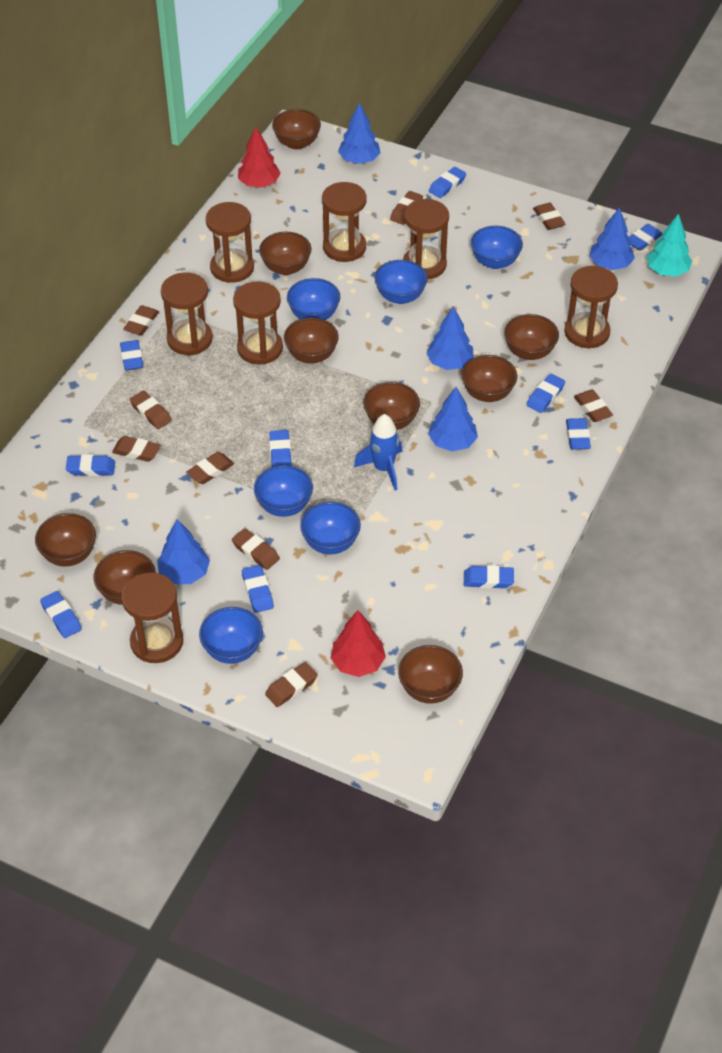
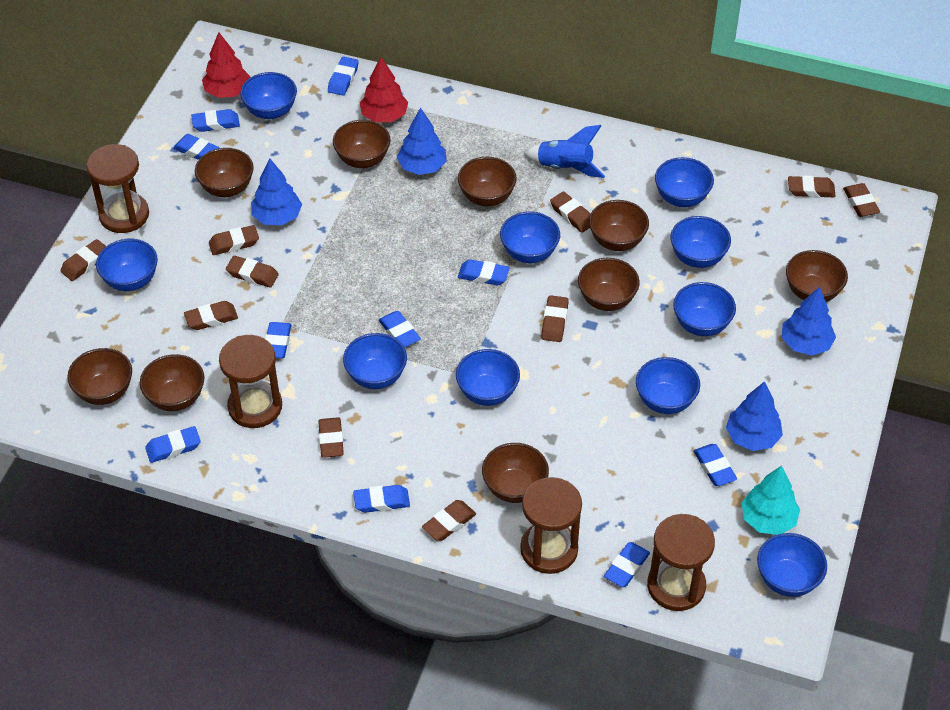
blue bowl: 6 -> 10
blue tree: 5 -> 4
brown eraser: 9 -> 10
brown hourglass: 7 -> 4

